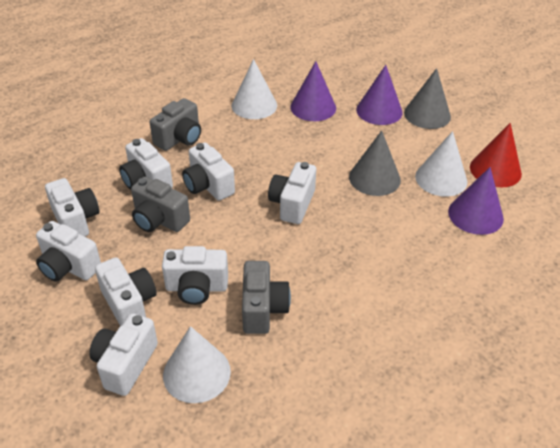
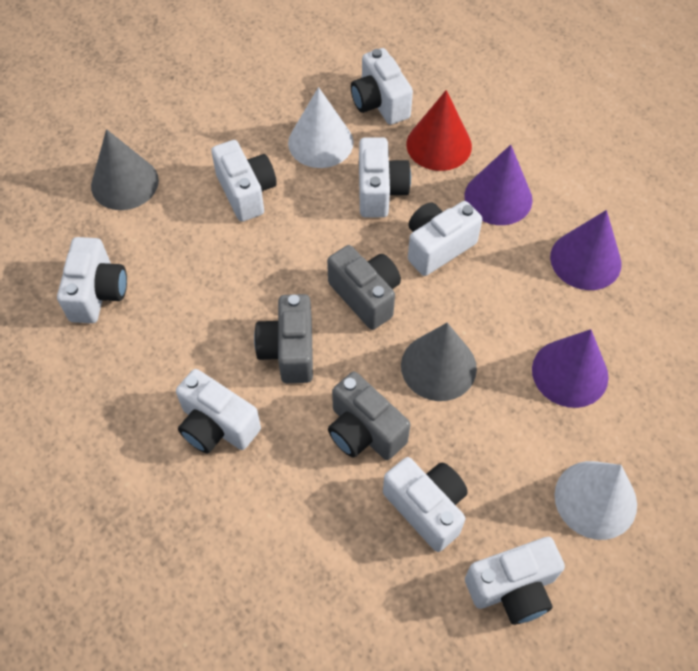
white cone: 3 -> 2

